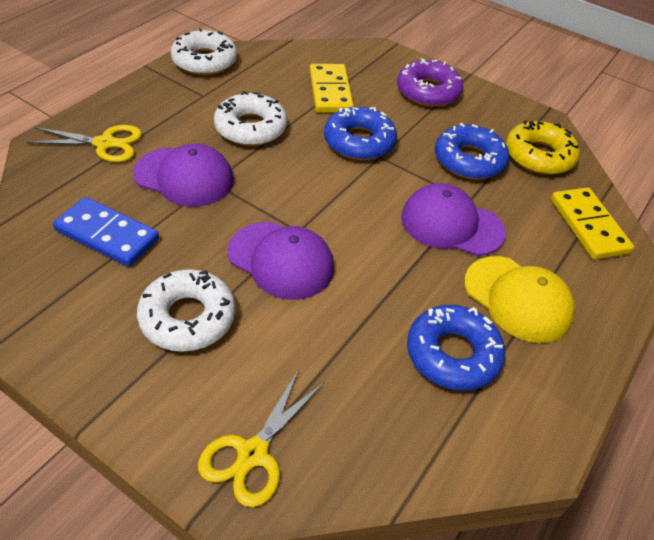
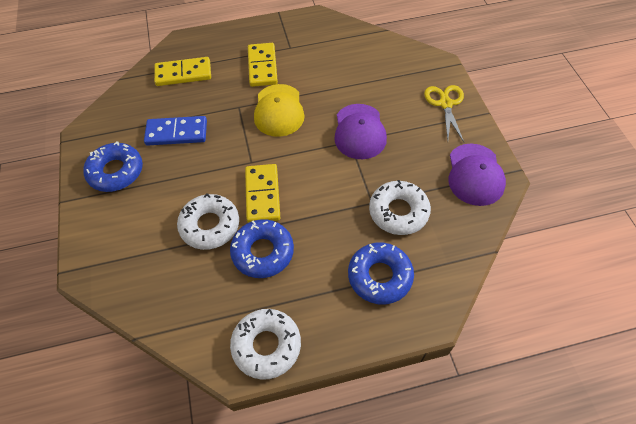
purple cap: 3 -> 2
purple donut: 1 -> 0
yellow domino: 2 -> 3
yellow donut: 1 -> 0
yellow scissors: 2 -> 1

